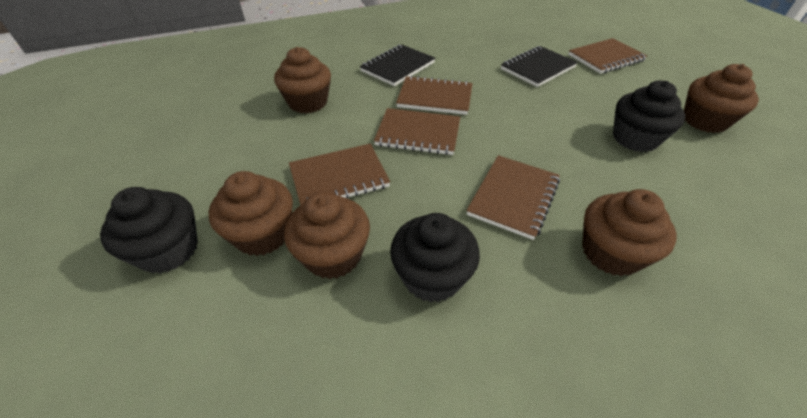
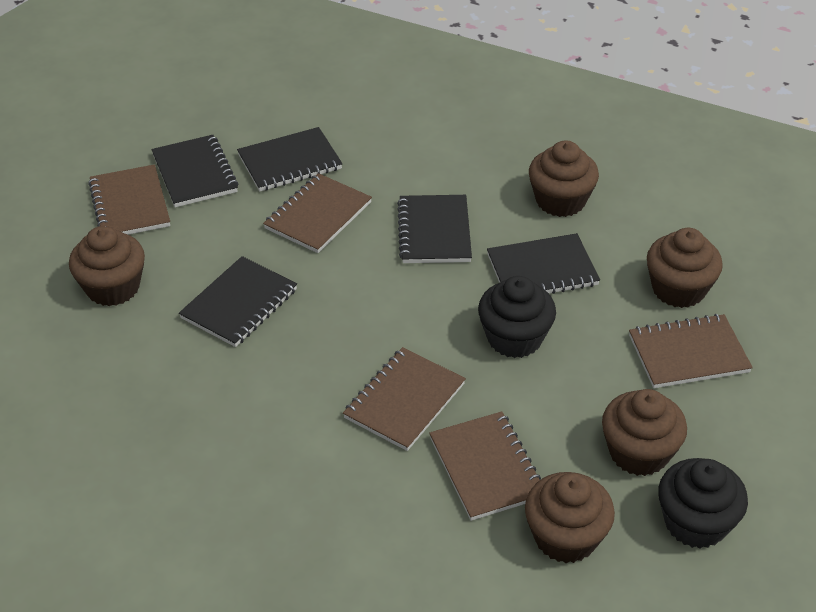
black cupcake: 3 -> 2
black notebook: 2 -> 5

